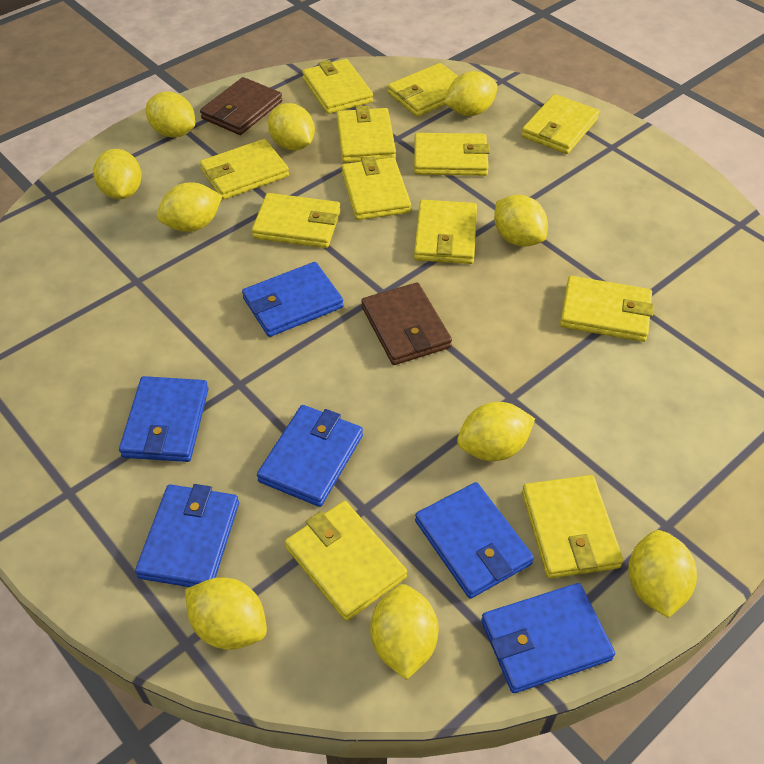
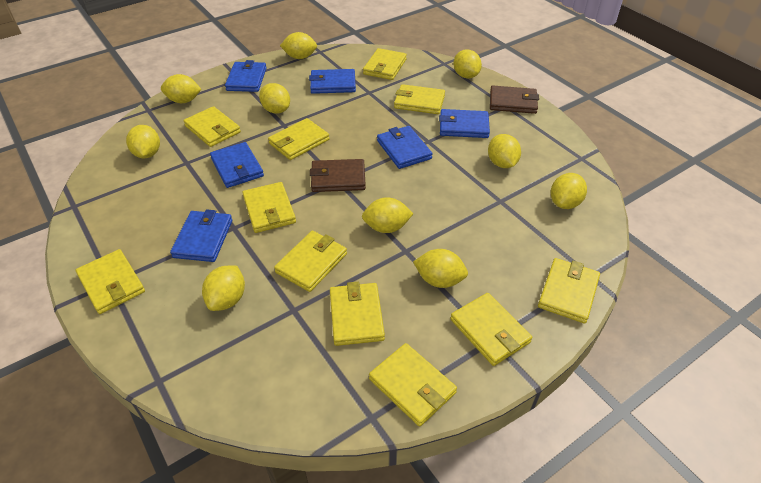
yellow wallet: 12 -> 11

